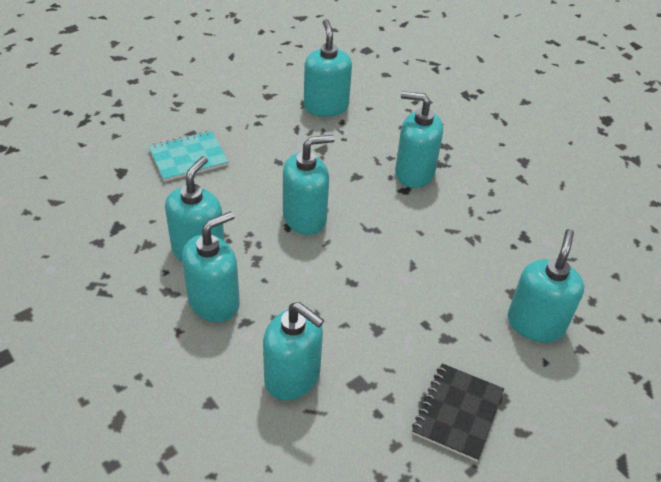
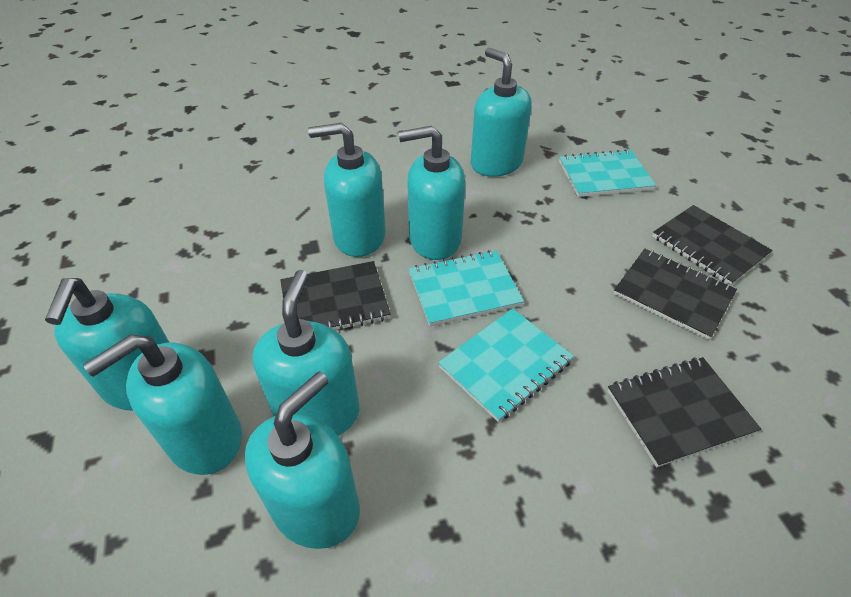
black notebook: 1 -> 4
turquoise notebook: 1 -> 3

